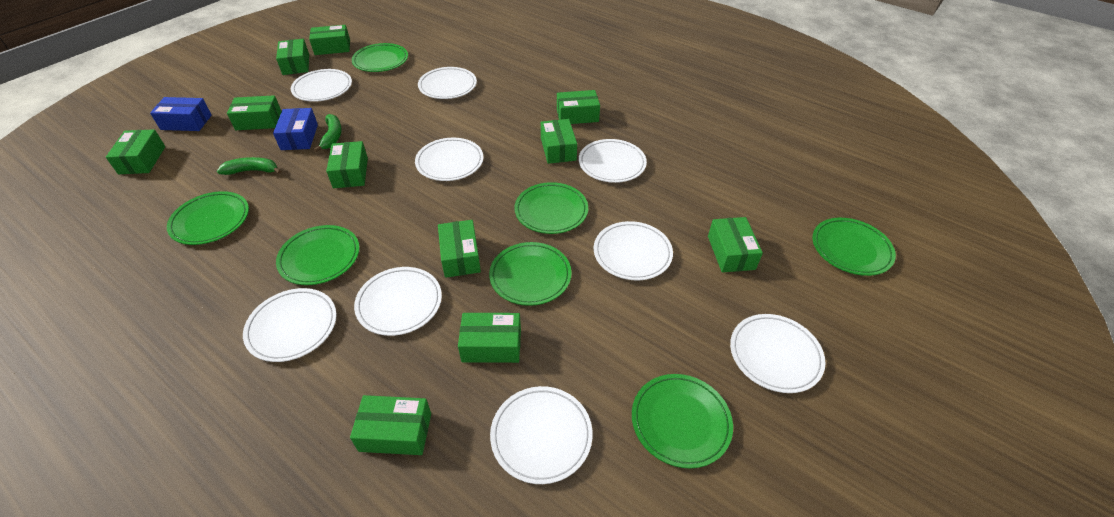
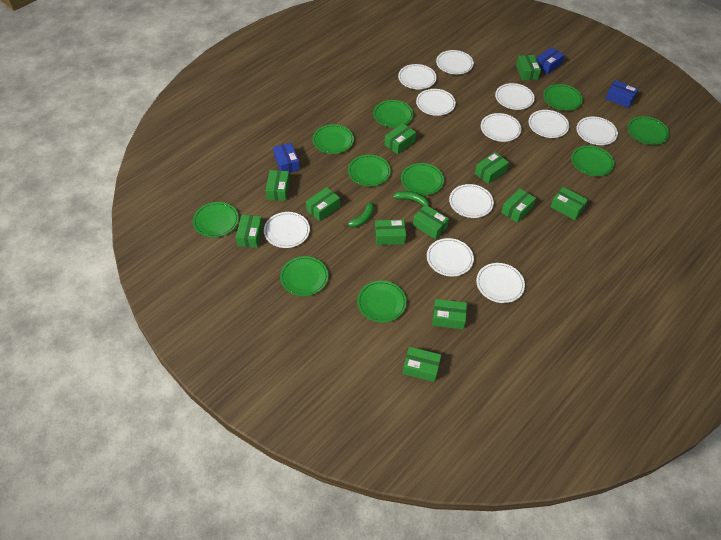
blue box: 2 -> 3
green box: 11 -> 12
green plate: 7 -> 10
white plate: 9 -> 11

